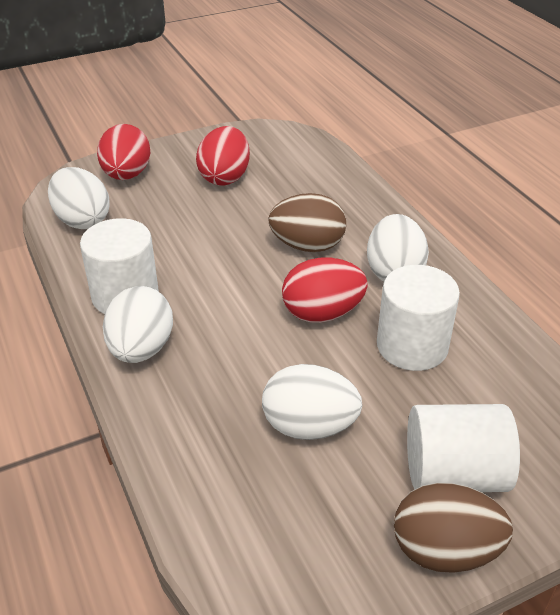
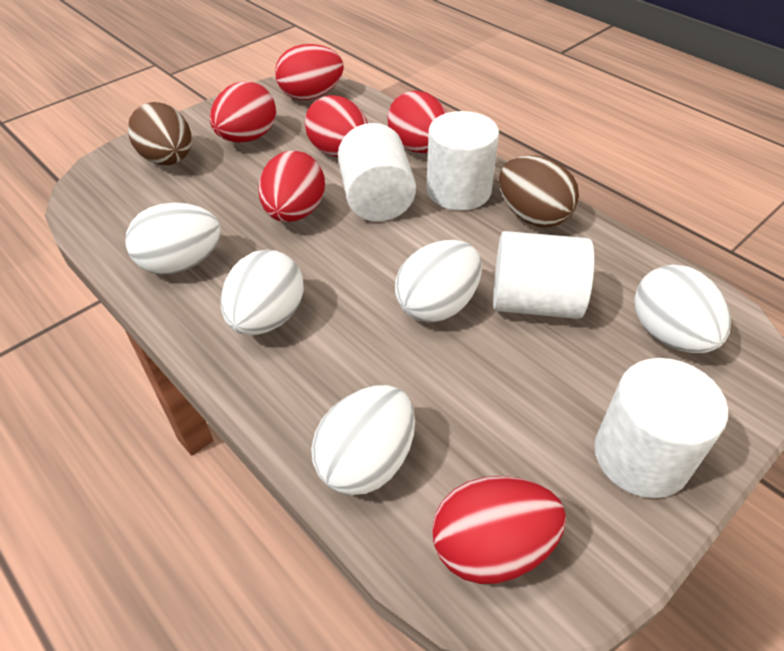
red egg: 3 -> 6
white cylinder: 3 -> 4
white egg: 4 -> 5

